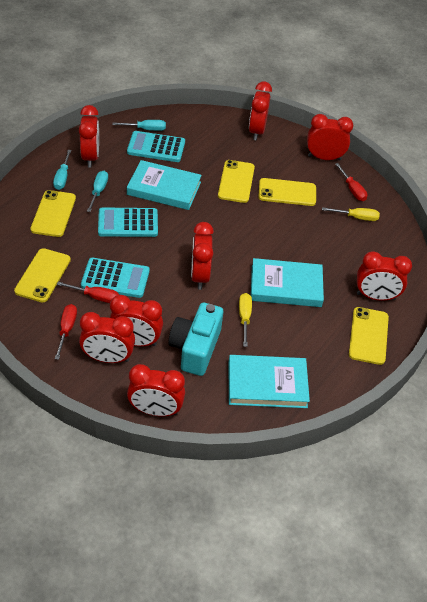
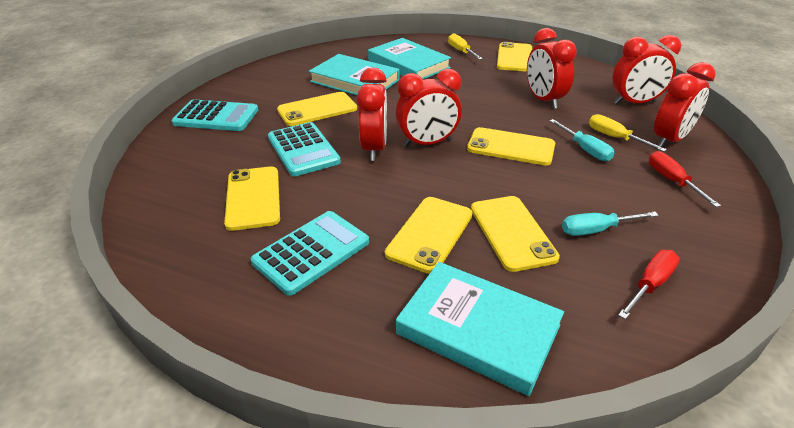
red clock: 8 -> 5
red screwdriver: 3 -> 2
turquoise camera: 1 -> 0
turquoise screwdriver: 3 -> 2
yellow phone: 5 -> 6

